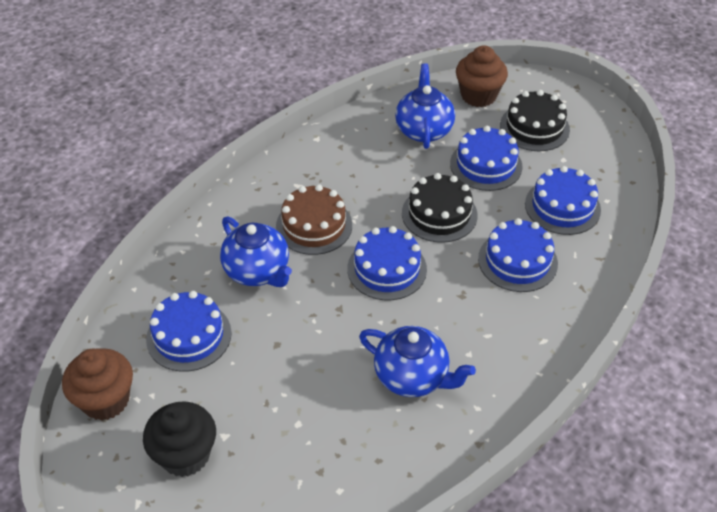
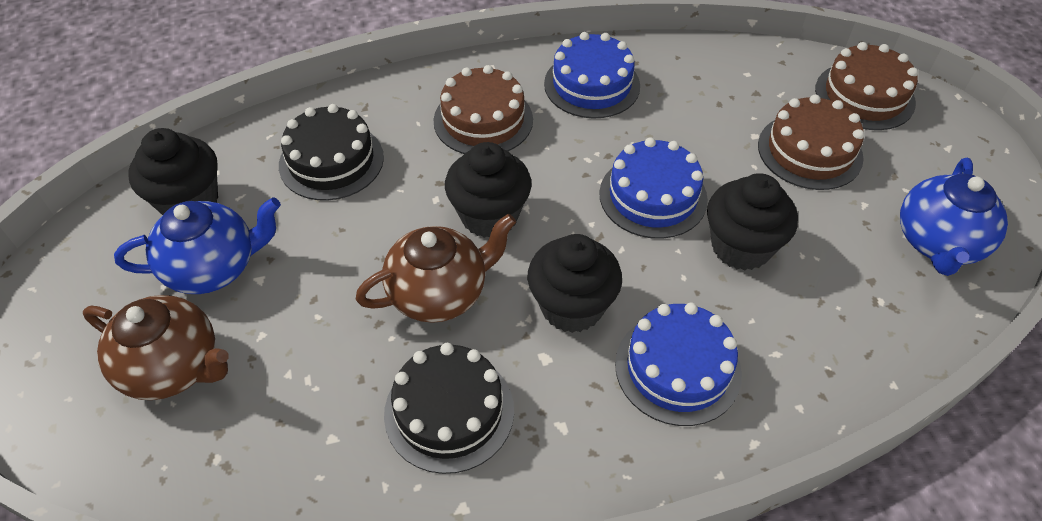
black cupcake: 1 -> 4
blue cake: 5 -> 3
blue teapot: 3 -> 2
brown cake: 1 -> 3
brown cupcake: 2 -> 0
brown teapot: 0 -> 2

